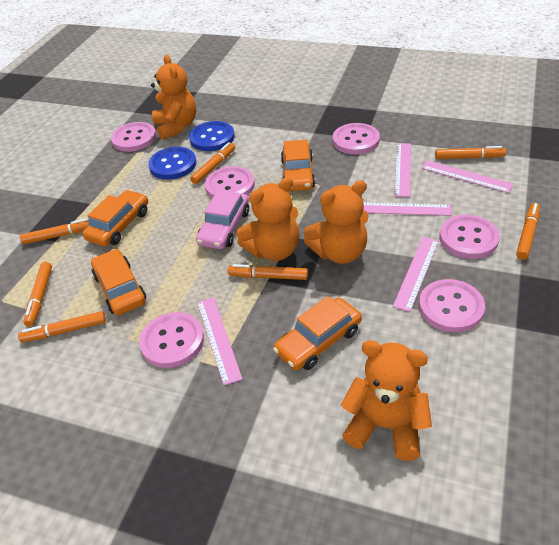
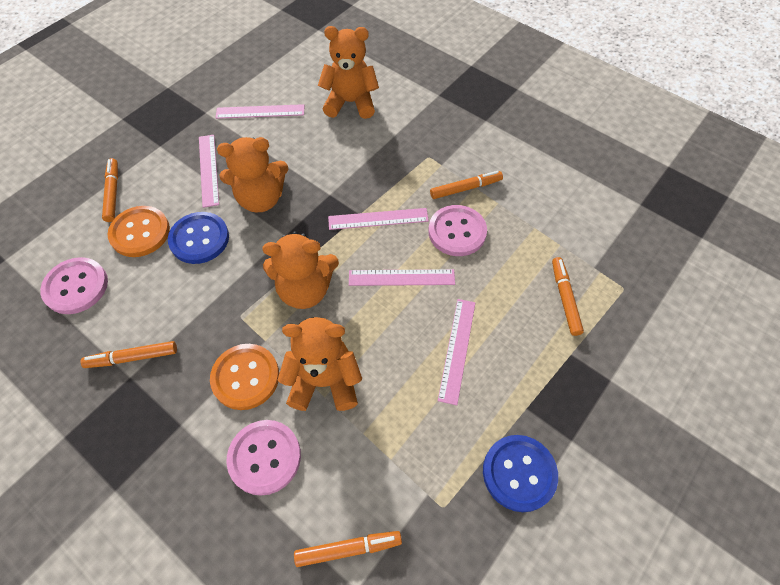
orange button: 0 -> 2
orange car: 4 -> 0
orange marker: 7 -> 5
pink button: 6 -> 3
pink car: 1 -> 0

